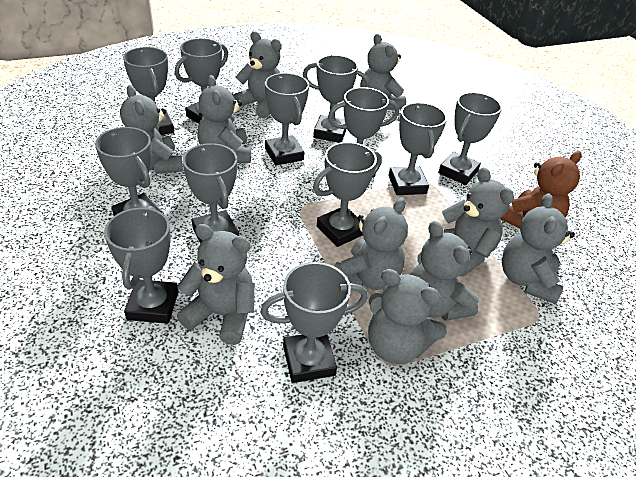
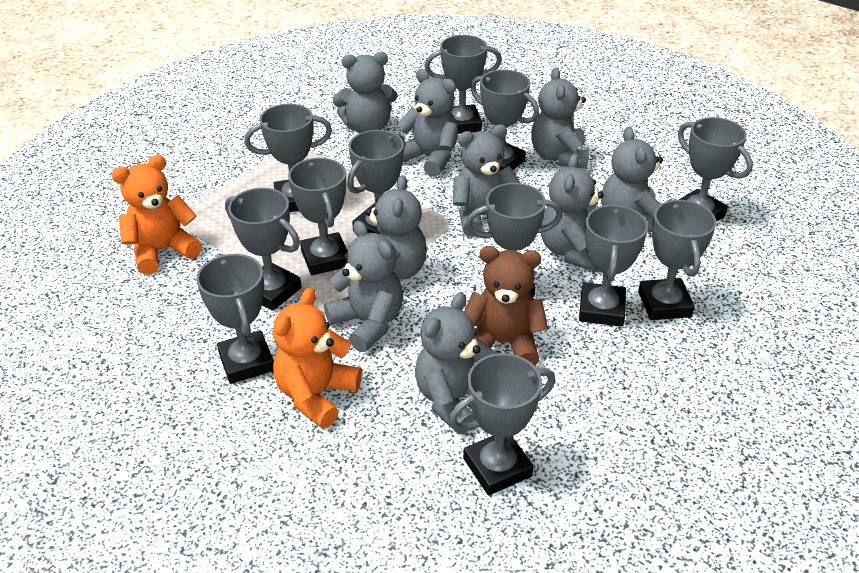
grey teddy bear: 10 -> 9
orange teddy bear: 0 -> 2

